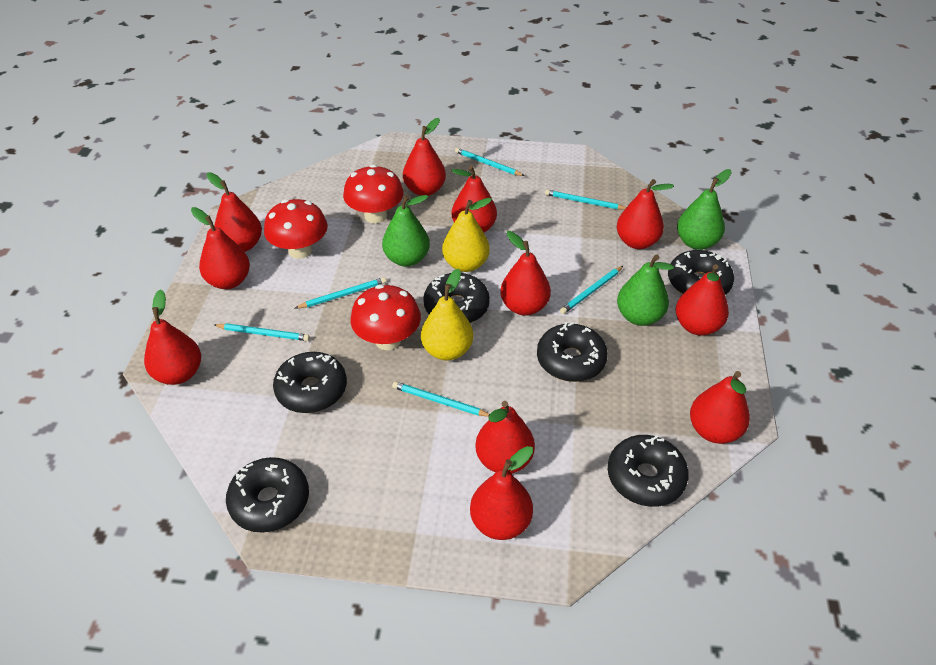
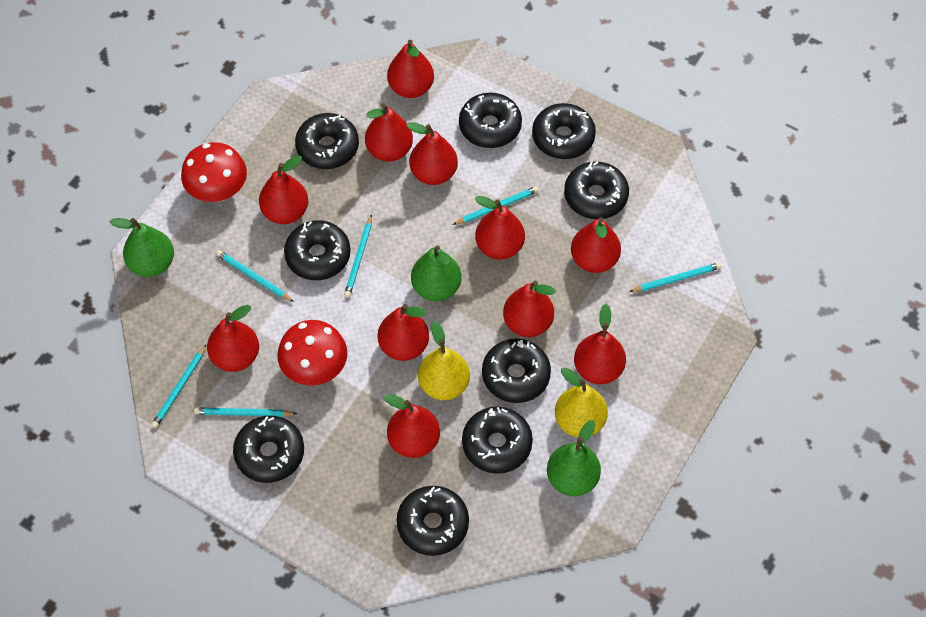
black donut: 6 -> 9
red mushroom: 3 -> 2

